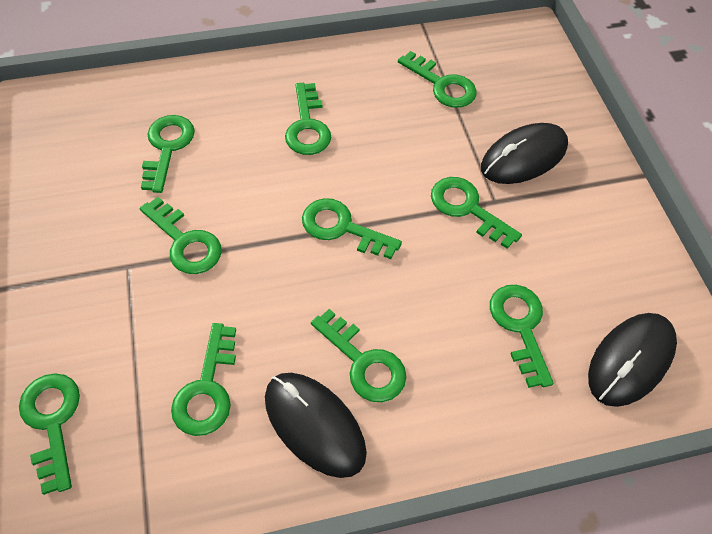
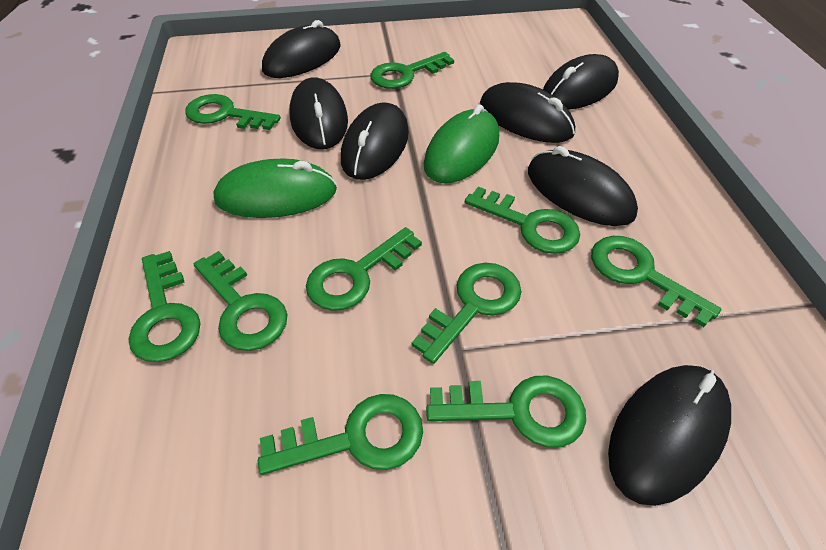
black mouse: 3 -> 7
green mouse: 0 -> 2

